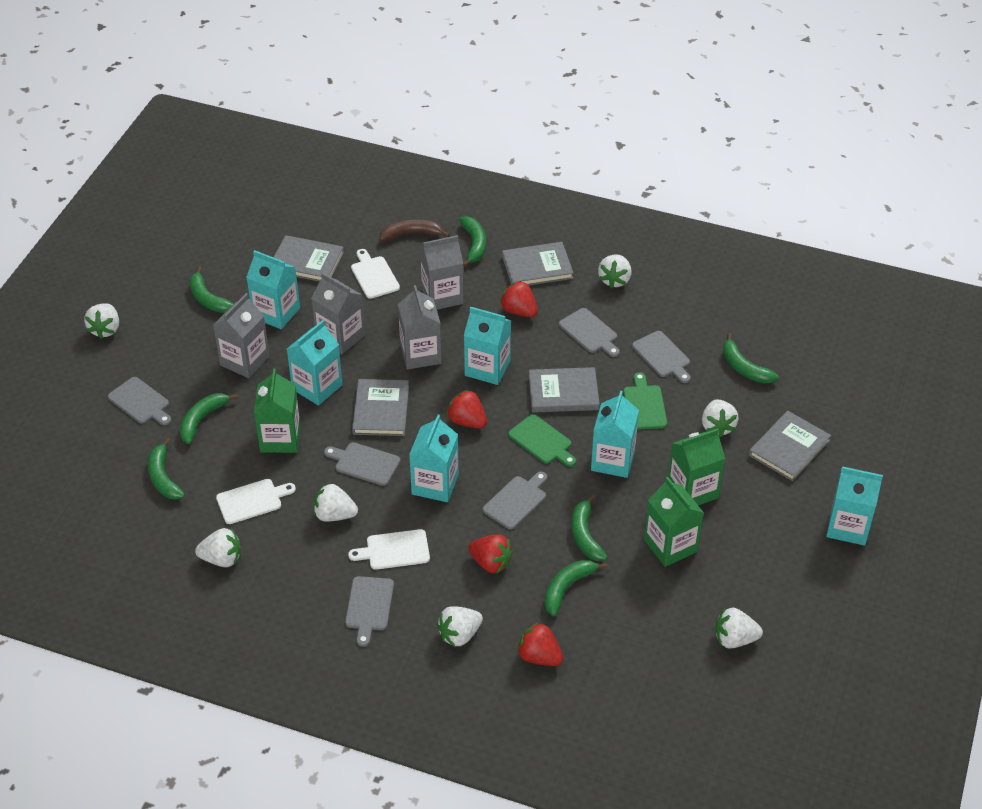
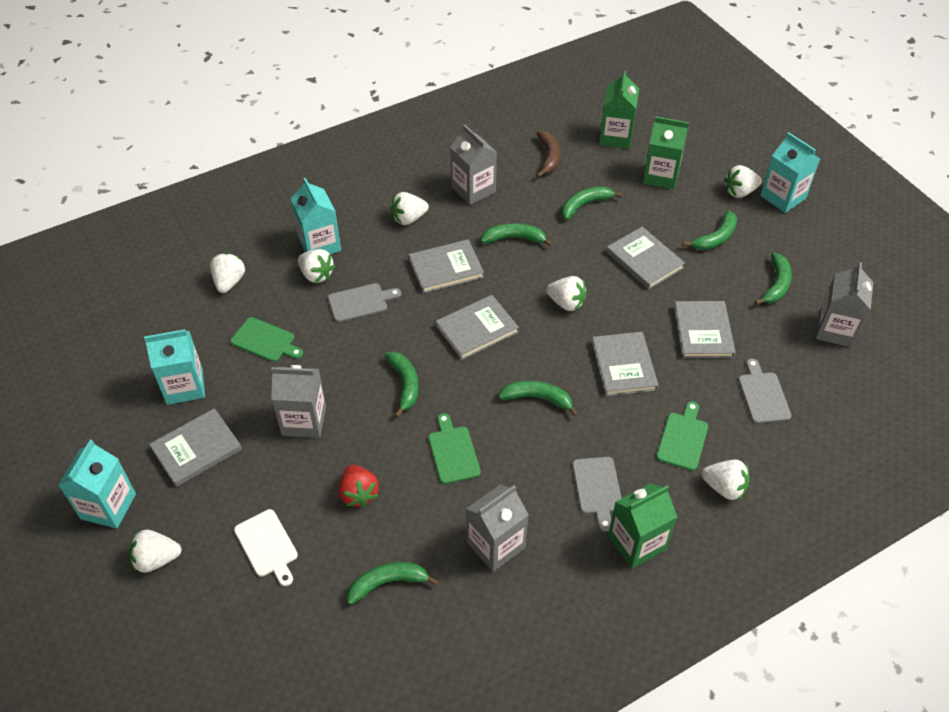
green cutting board: 2 -> 3
grey book: 5 -> 6
grey cutting board: 6 -> 3
red strawberry: 4 -> 1
turquoise carton: 6 -> 4
white cutting board: 3 -> 1

